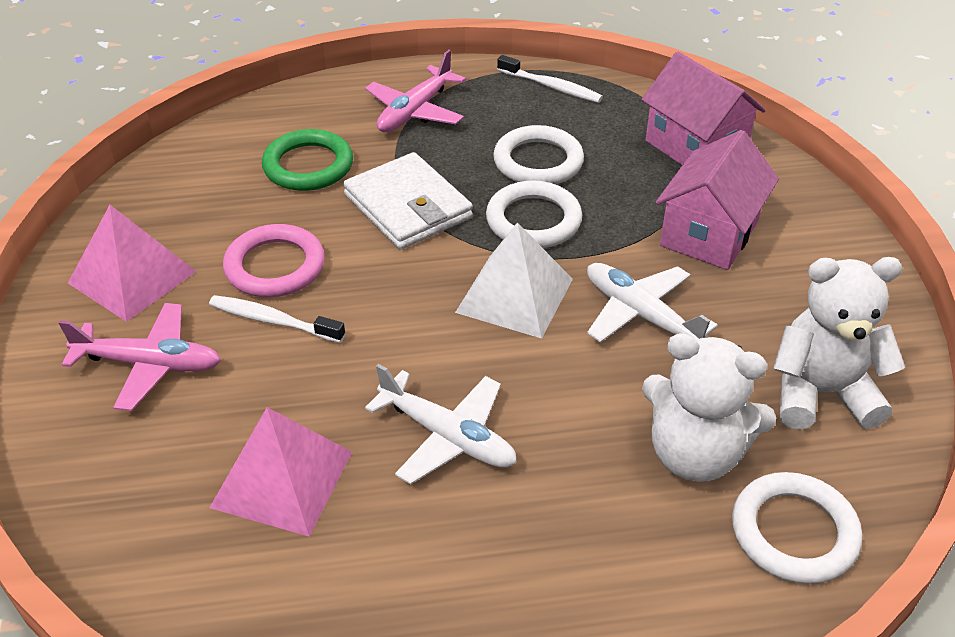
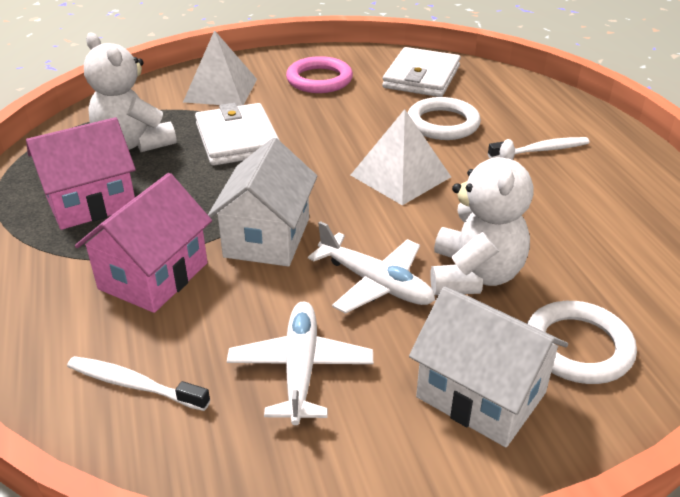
green ring: 1 -> 0
pink plane: 2 -> 0
pink pyramid: 2 -> 0
white house: 0 -> 2
white pyramid: 1 -> 2
white ring: 3 -> 2
white wallet: 1 -> 2

